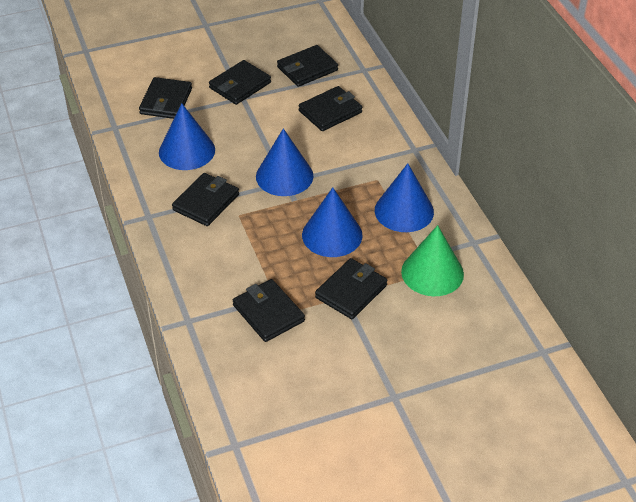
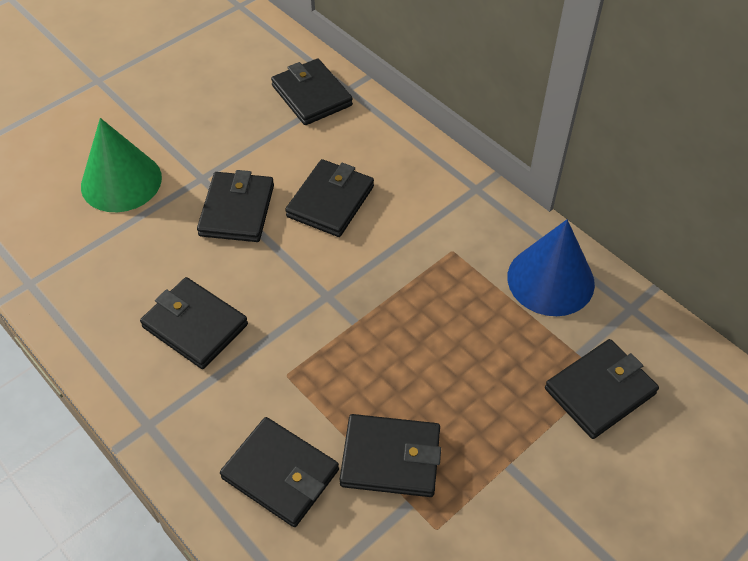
blue cone: 4 -> 1

